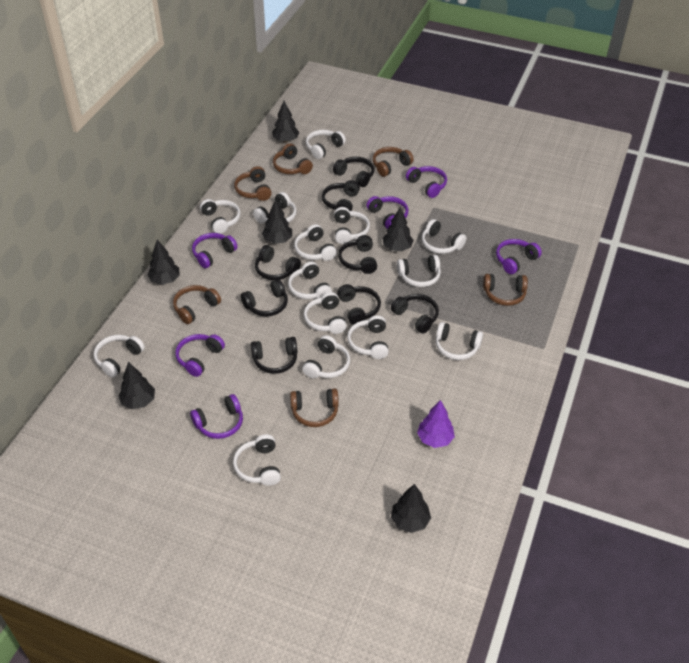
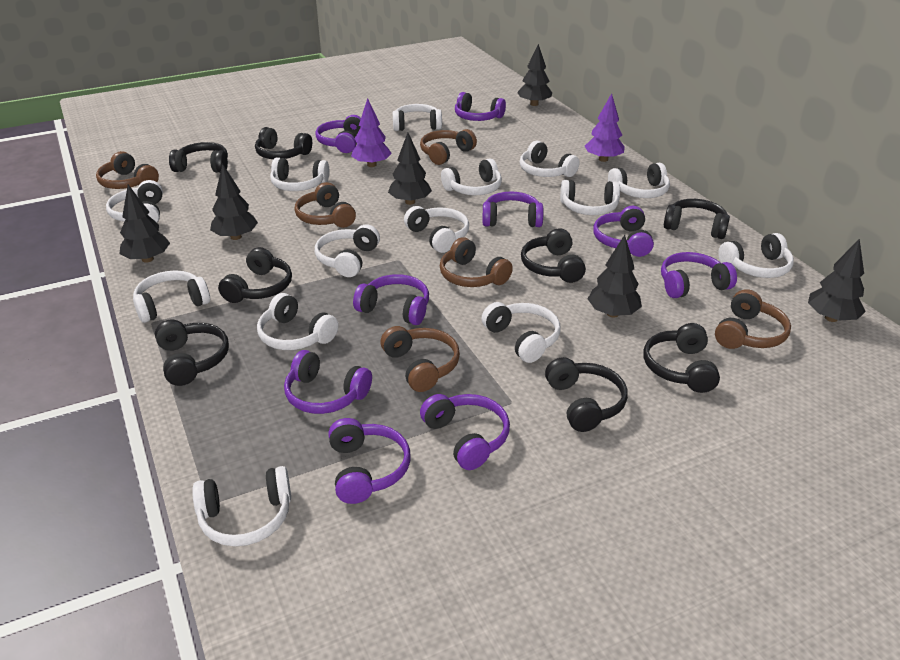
purple headphones: 6 -> 9
purple tree: 1 -> 2

